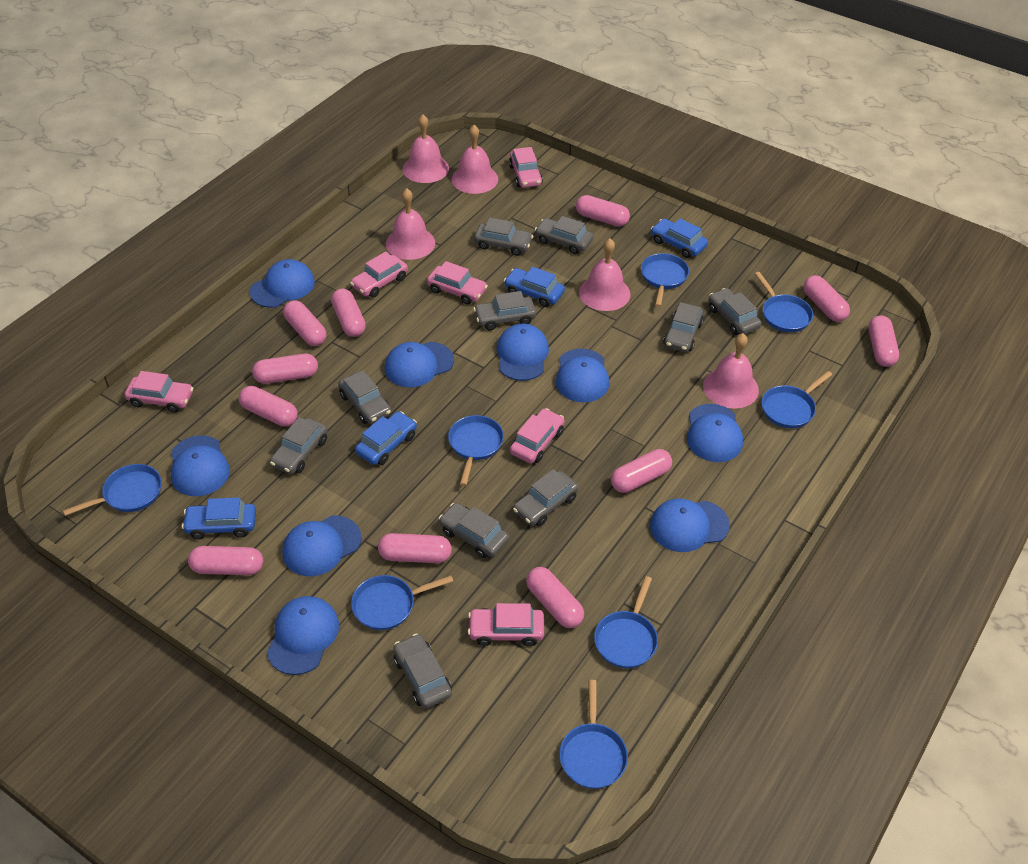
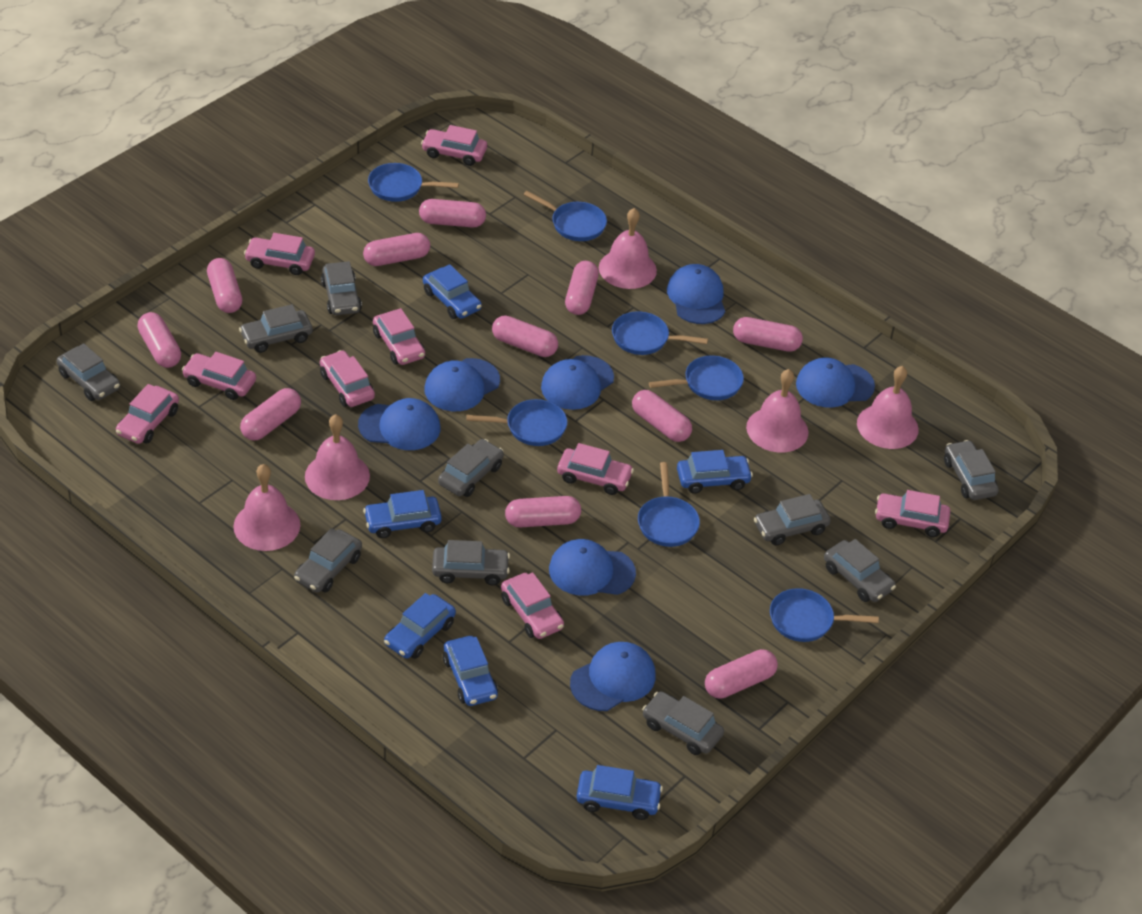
blue cap: 9 -> 7
blue car: 4 -> 6
blue pan: 8 -> 7
pink car: 6 -> 9

